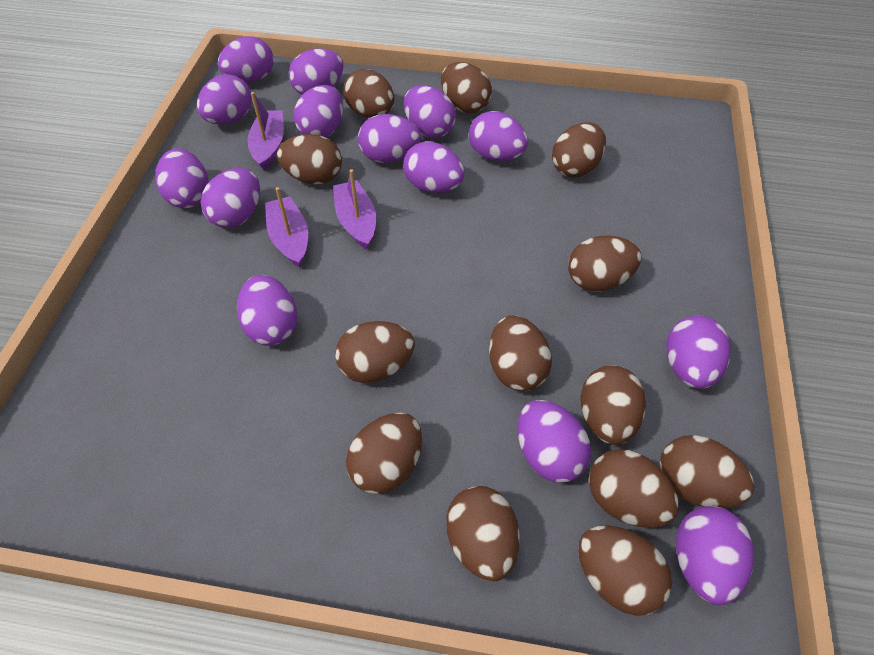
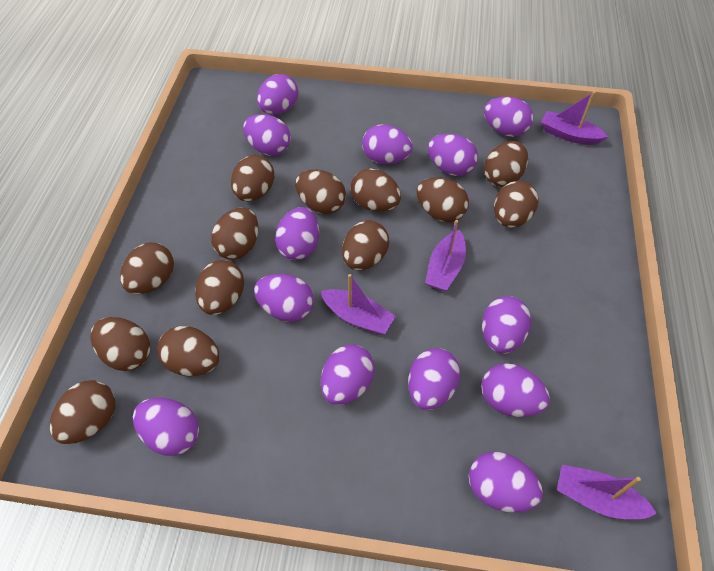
purple boat: 3 -> 4
purple egg: 14 -> 13

